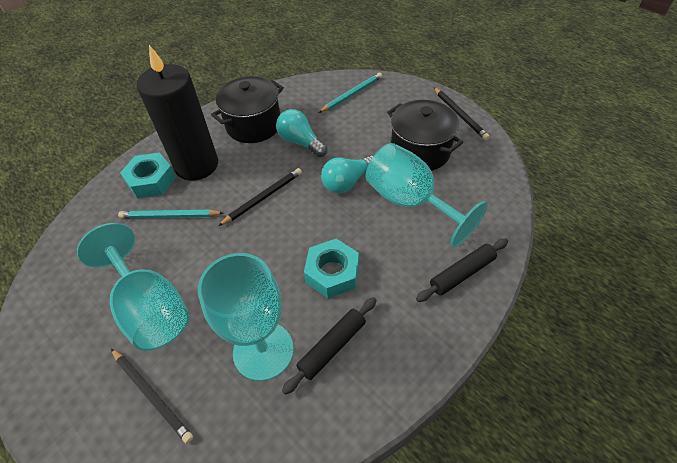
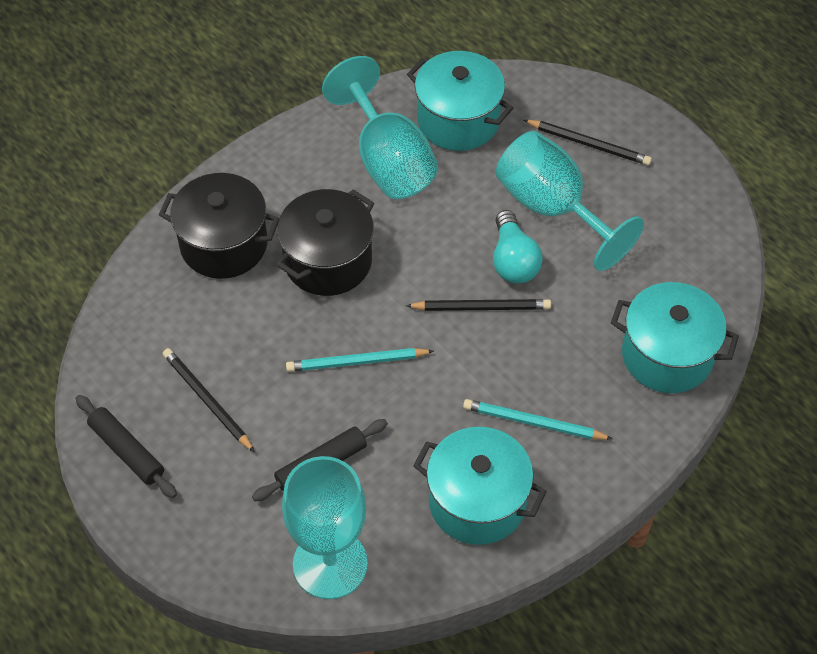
black candle: 1 -> 0
turquoise light bulb: 2 -> 1
turquoise nut: 2 -> 0
turquoise pot: 0 -> 3

